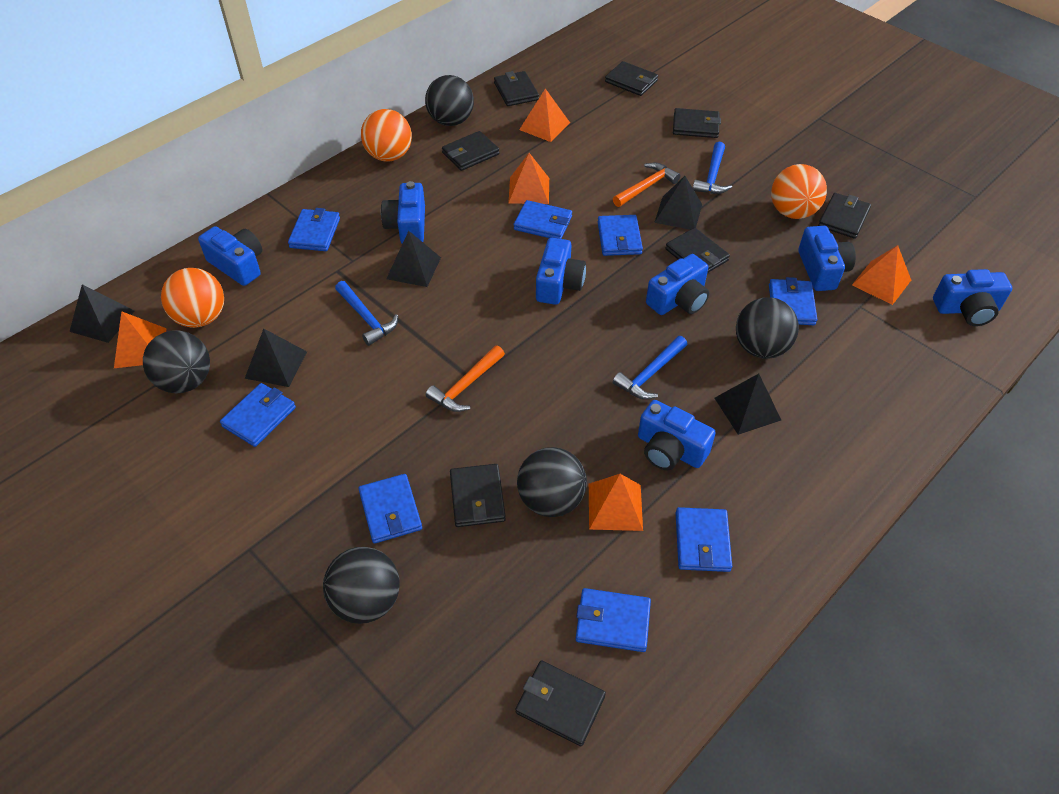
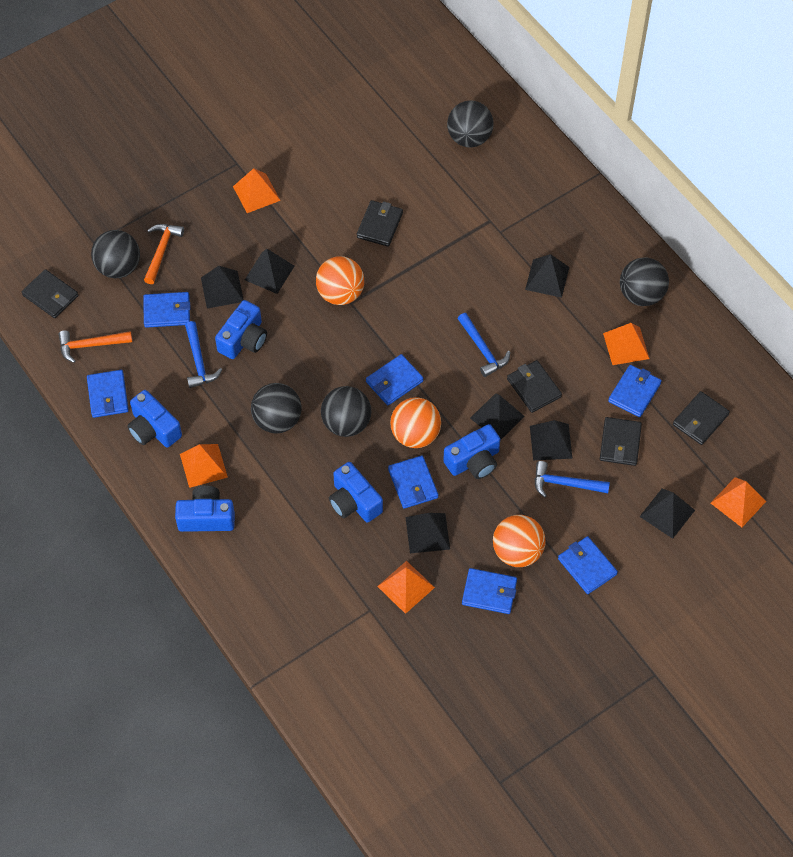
black pyramid: 5 -> 7
black wallet: 8 -> 5
blue camera: 7 -> 5
blue wallet: 8 -> 7

